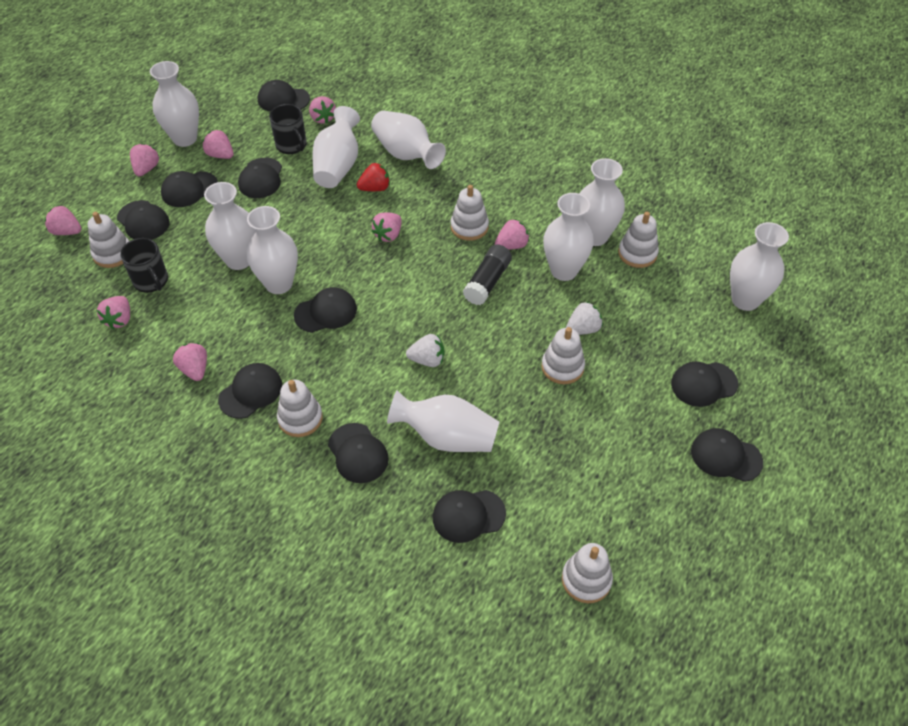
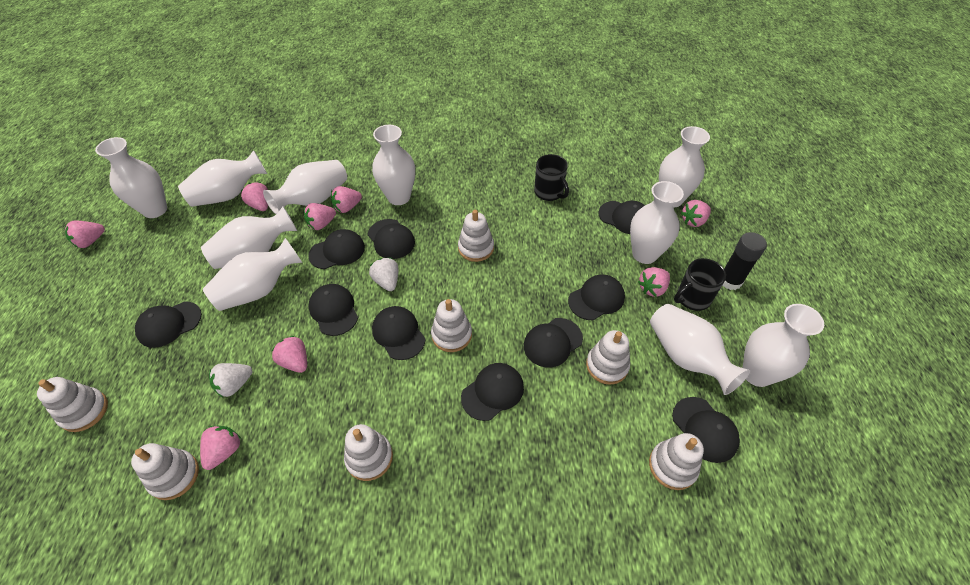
red strawberry: 1 -> 0
white stacking toy: 6 -> 7
white vase: 9 -> 10

